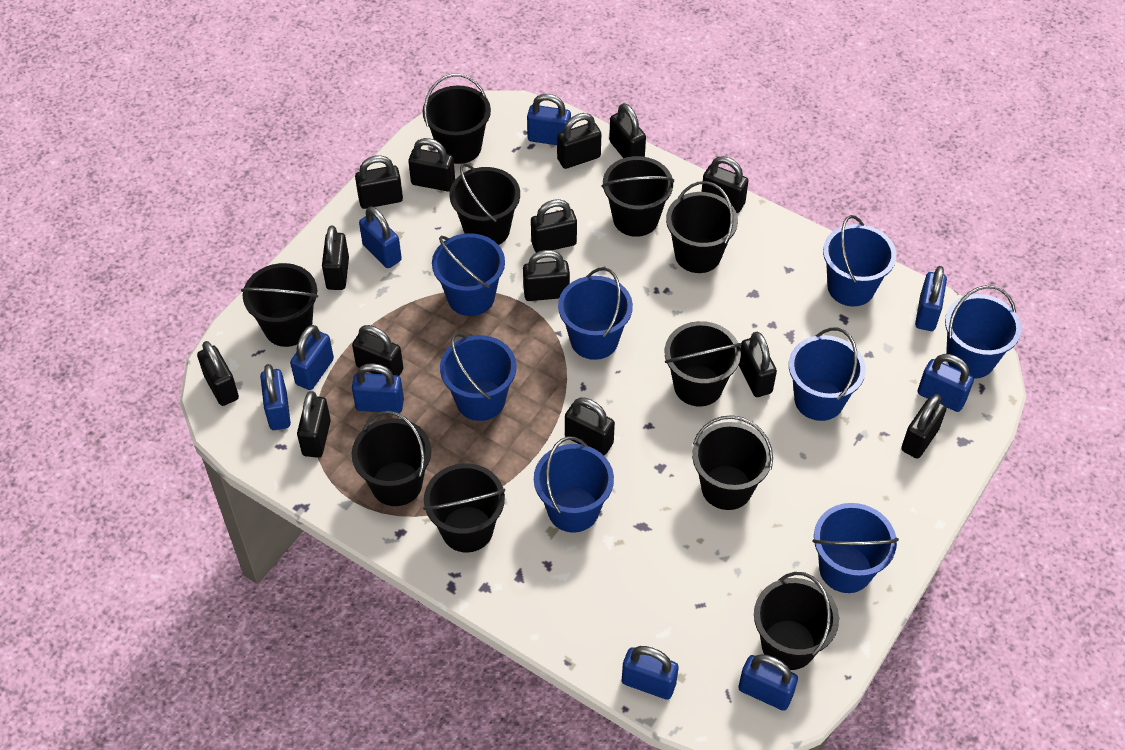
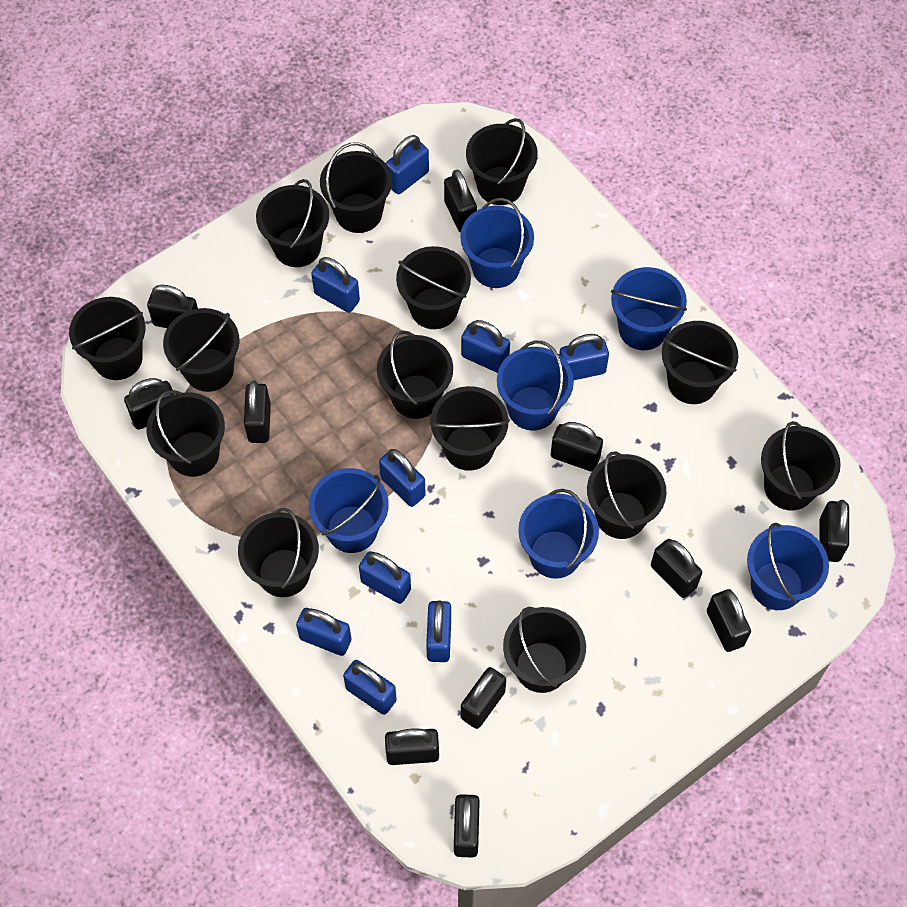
black bucket: 10 -> 14
black padlock: 14 -> 11
blue bucket: 8 -> 6

